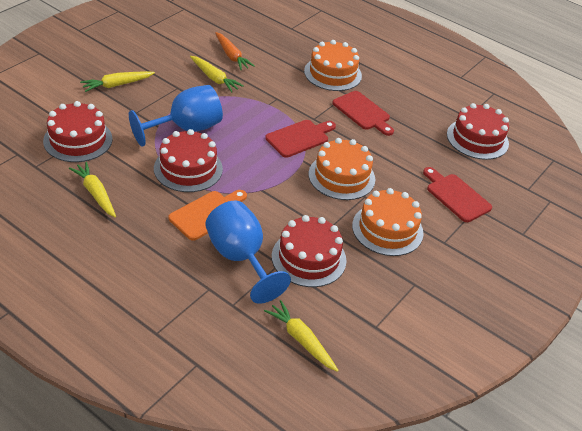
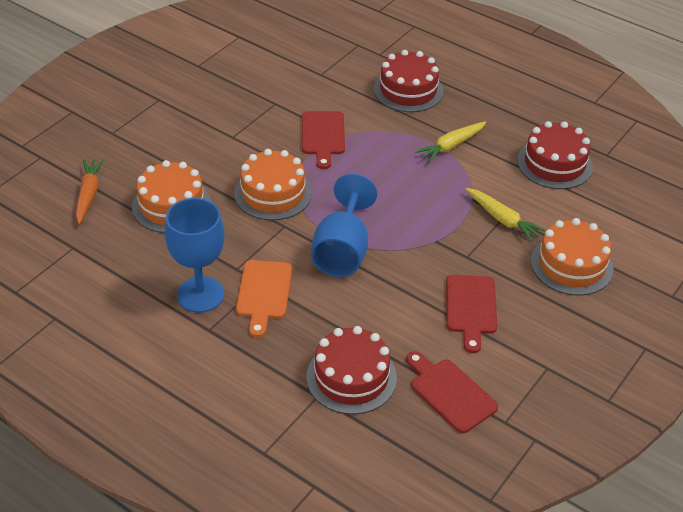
red cake: 4 -> 3
yellow carrot: 4 -> 2

